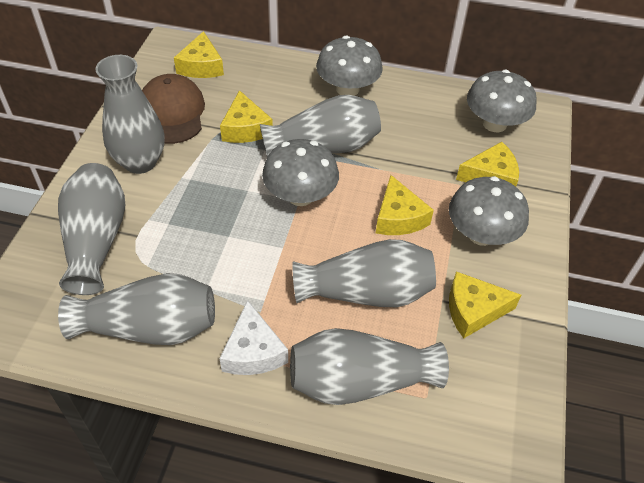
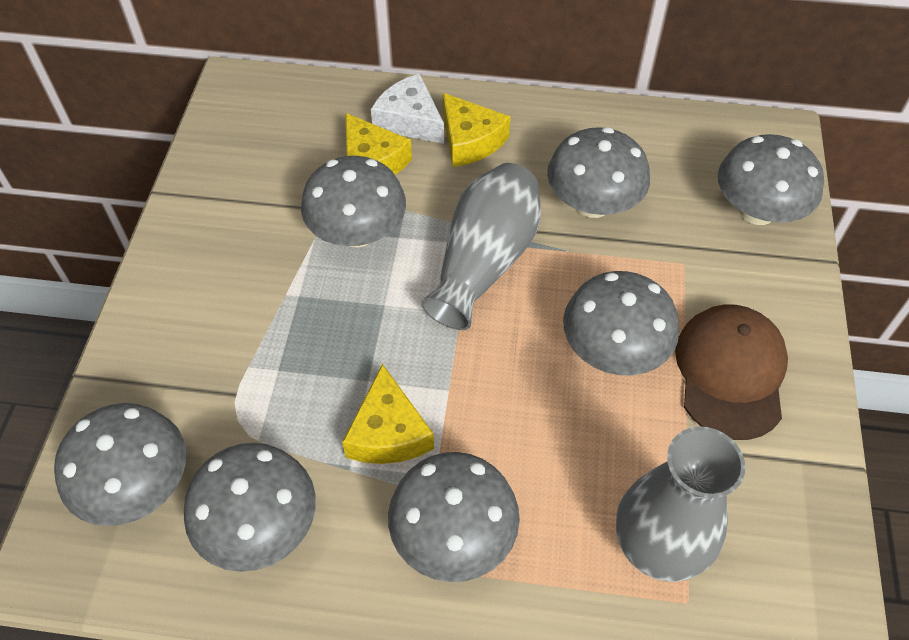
grey mushroom: 4 -> 7
grey vase: 6 -> 2
yellow cheese: 5 -> 3

